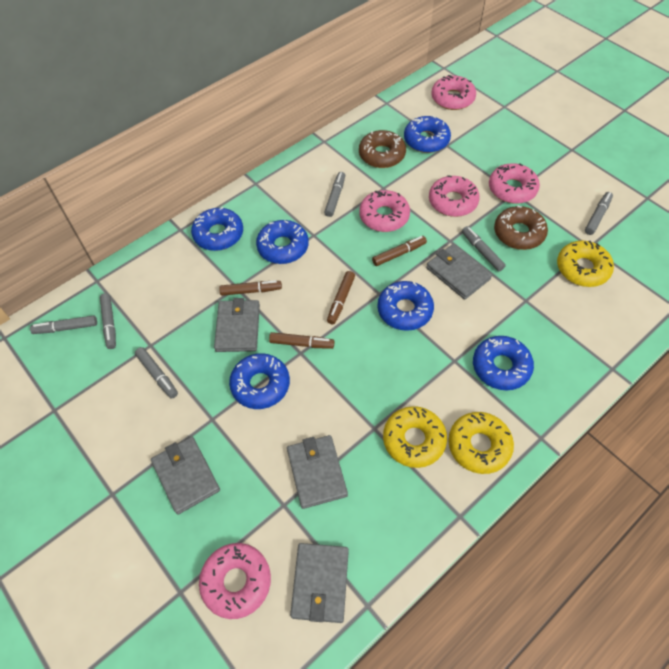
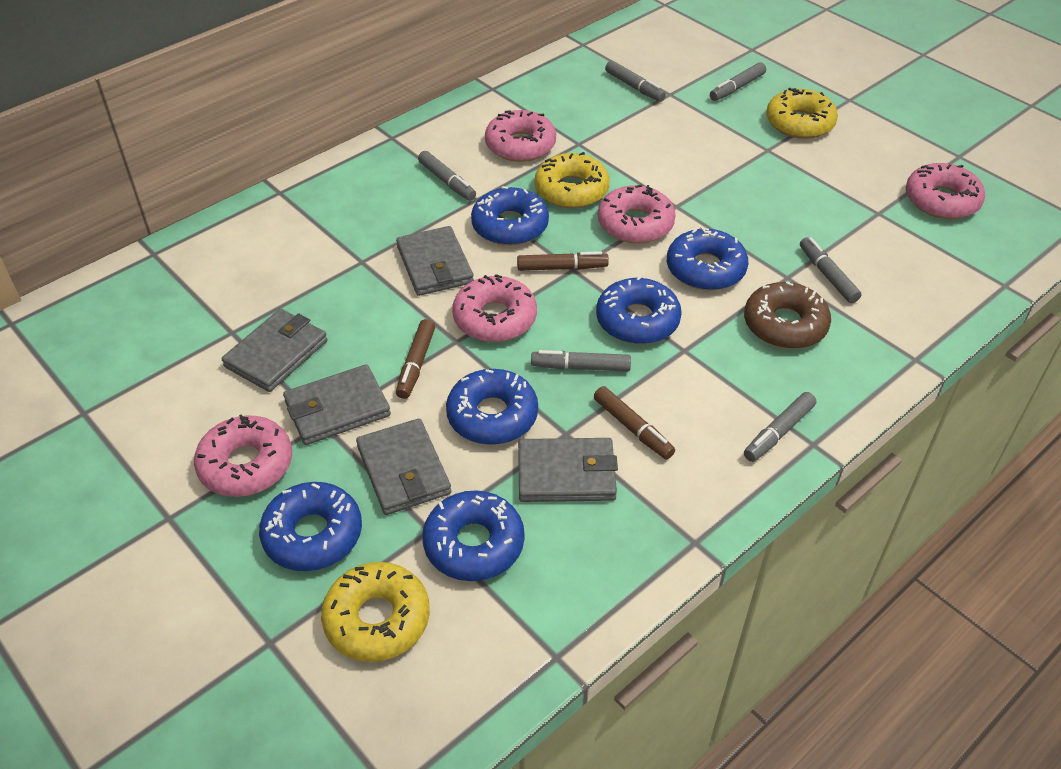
brown donut: 2 -> 1
brown marker: 4 -> 3

